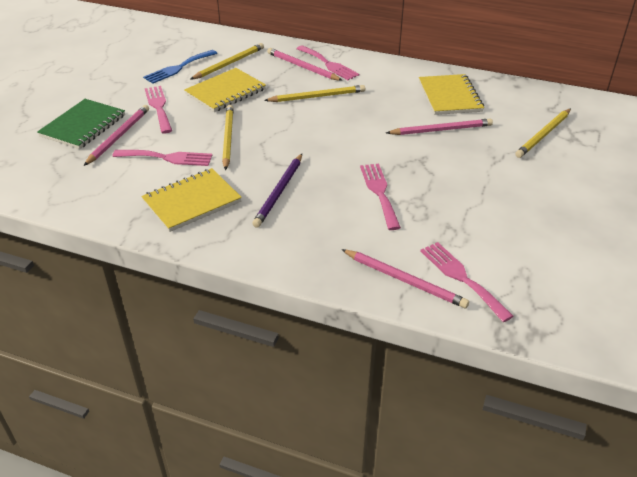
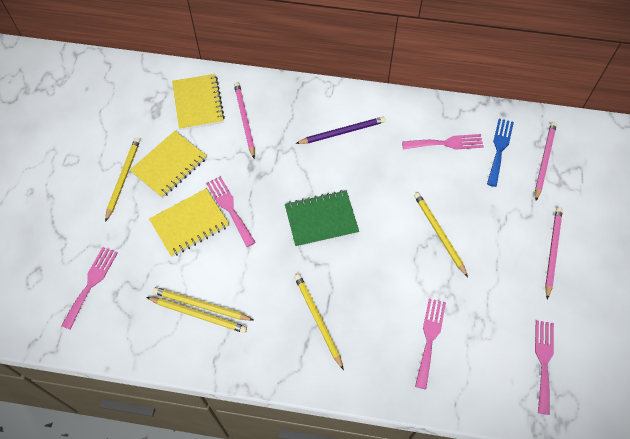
pink pencil: 4 -> 3
yellow pencil: 4 -> 5

